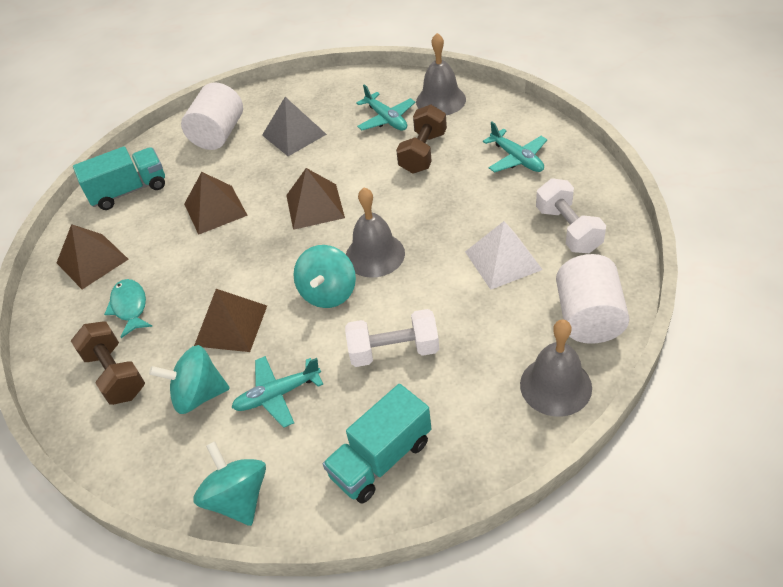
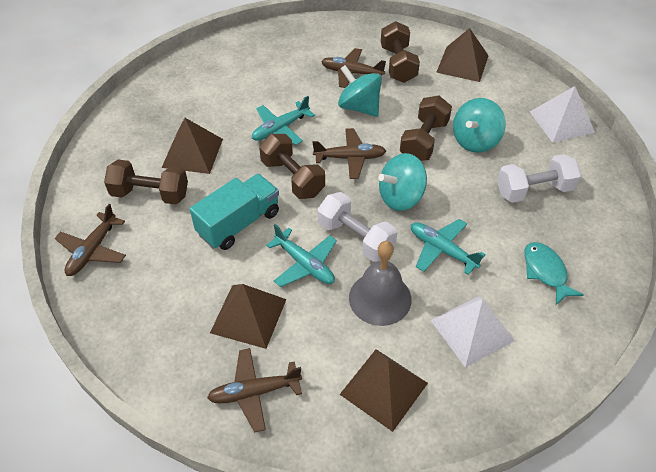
brown dumbbell: 2 -> 4
brown plane: 0 -> 4
grey bell: 3 -> 1
grey pyramid: 1 -> 0
turquoise truck: 2 -> 1
white cylinder: 2 -> 0
white pyramid: 1 -> 2

